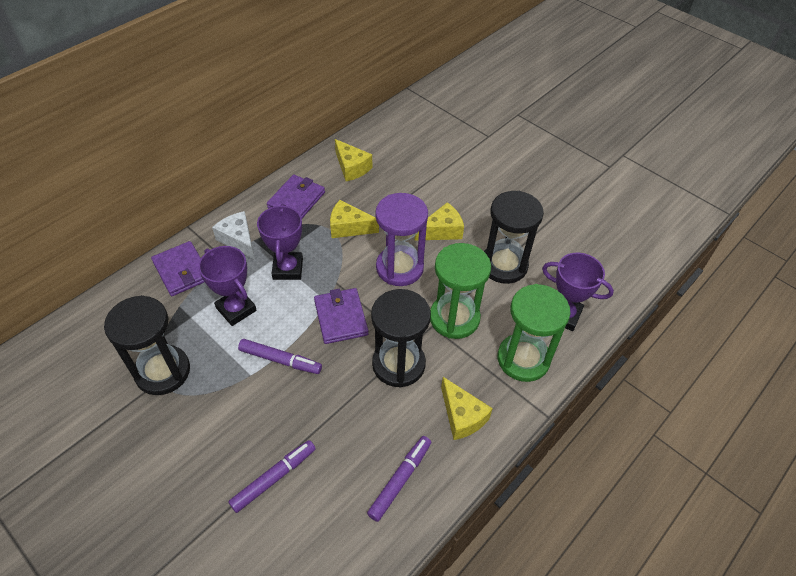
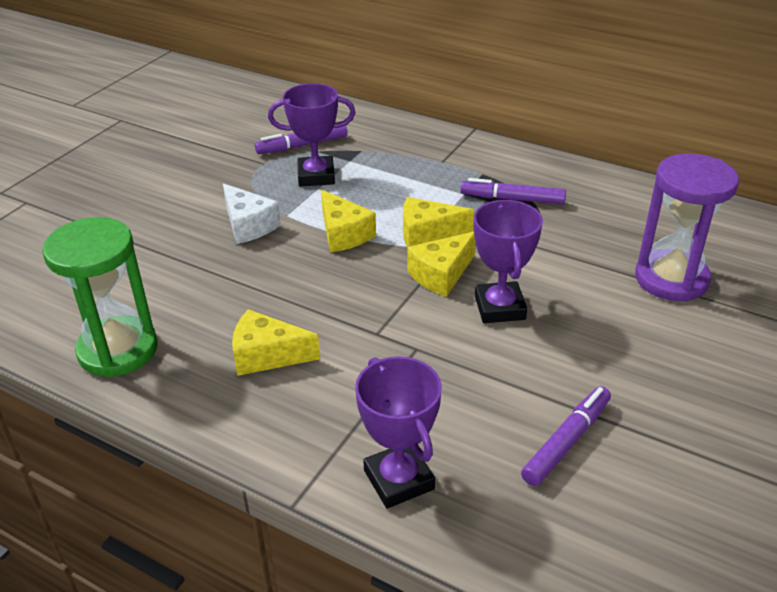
black hourglass: 3 -> 0
green hourglass: 2 -> 1
purple wallet: 3 -> 0

